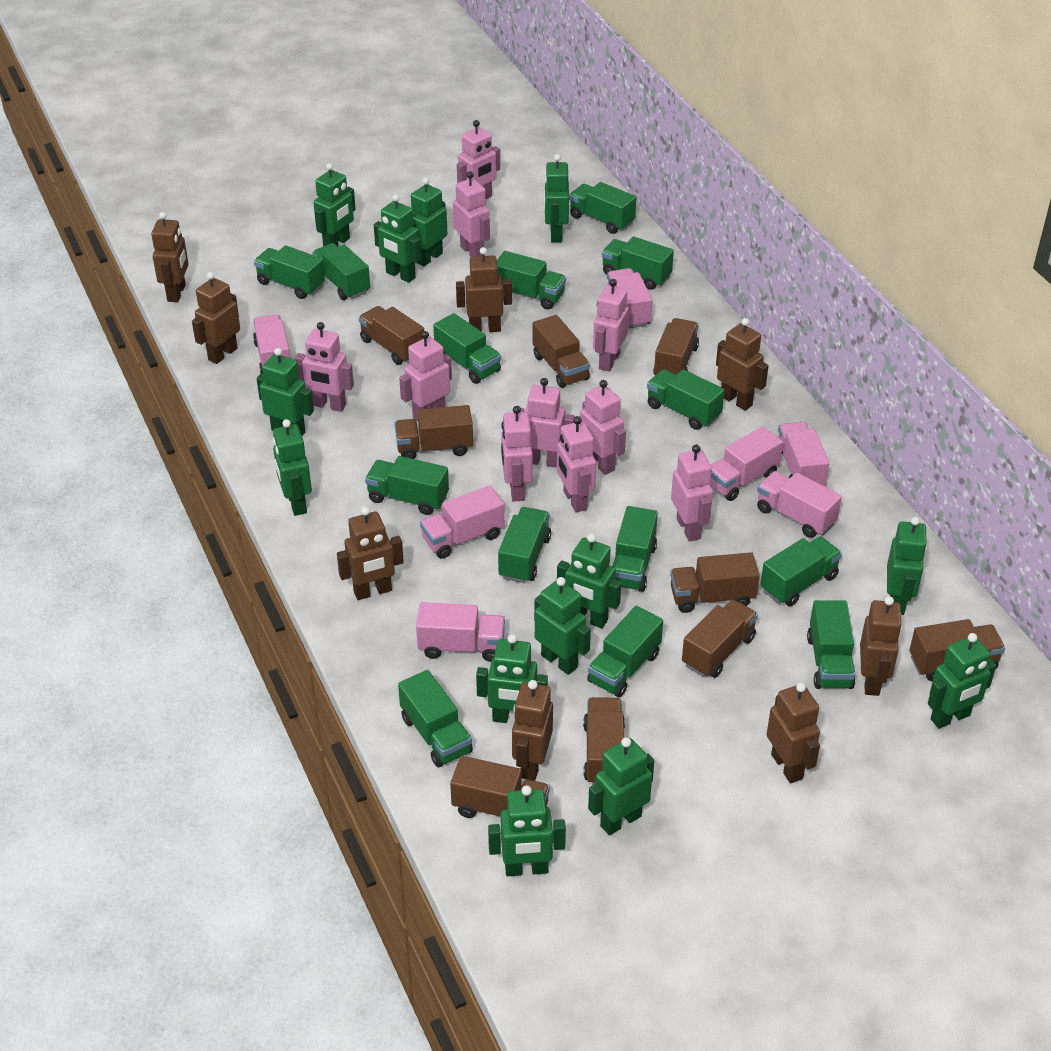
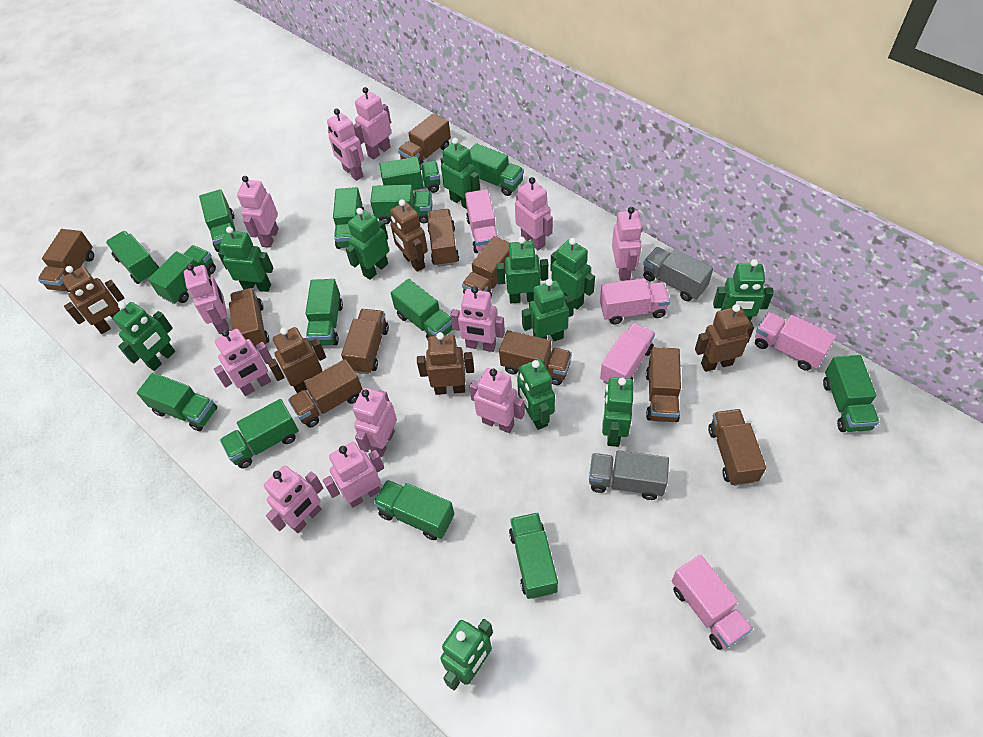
brown robot: 8 -> 5
brown truck: 9 -> 10
green robot: 13 -> 11
grey truck: 0 -> 2
pink robot: 10 -> 12
pink truck: 7 -> 5

